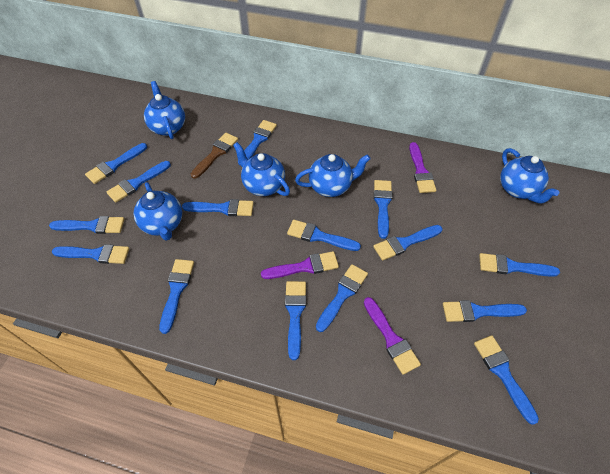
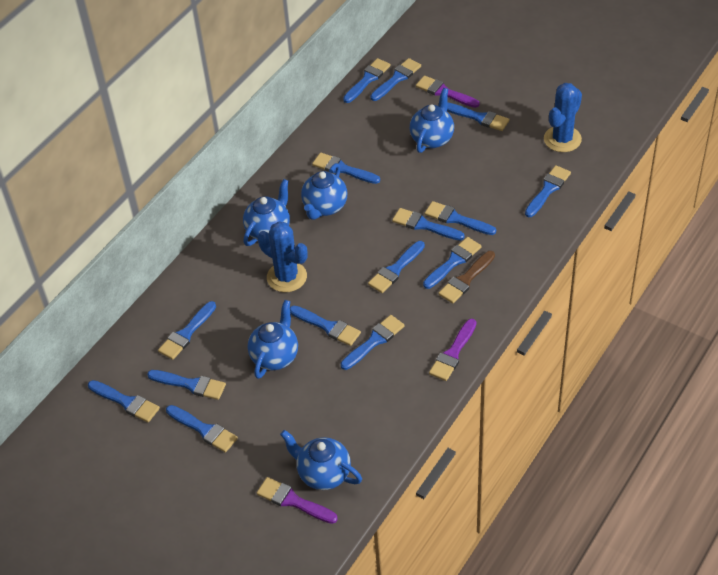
blue cactus: 0 -> 2

